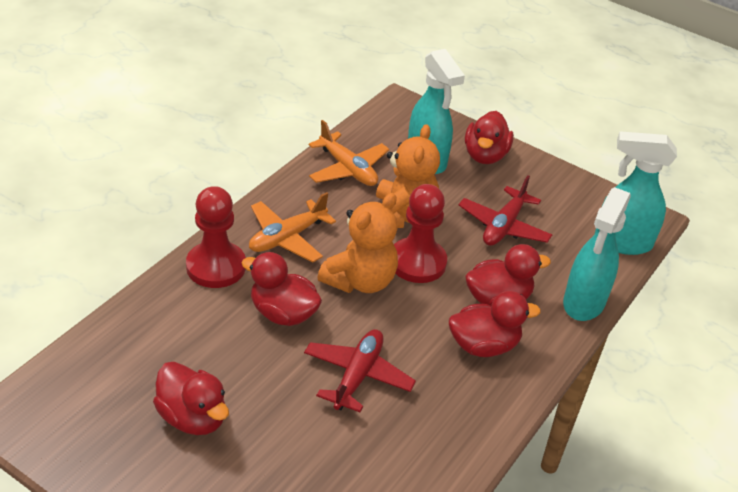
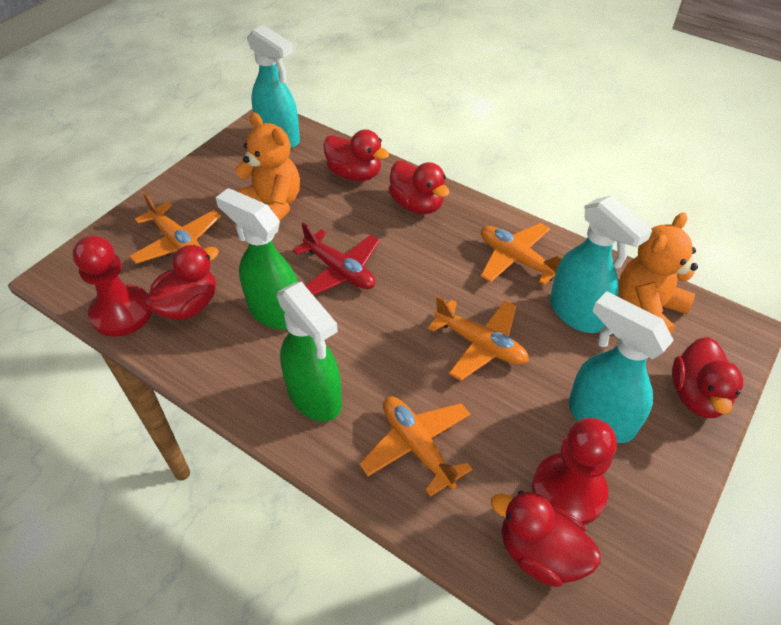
green spray bottle: 0 -> 2
orange plane: 2 -> 4
red plane: 2 -> 1

